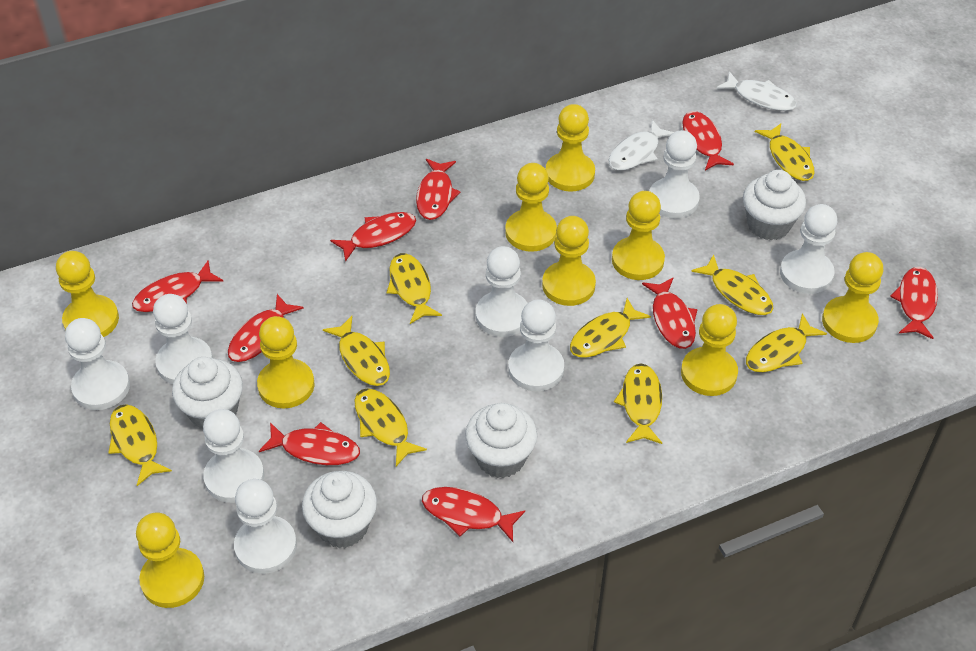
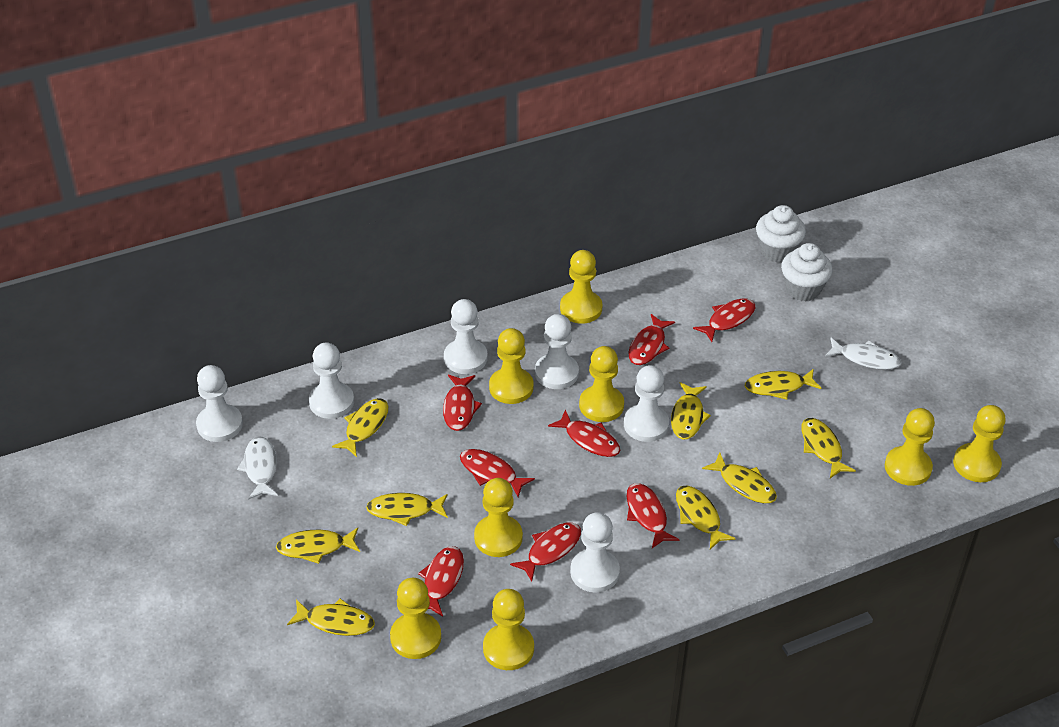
red fish: 9 -> 8
white cupcake: 4 -> 2
white pawn: 8 -> 6
yellow pawn: 9 -> 8

